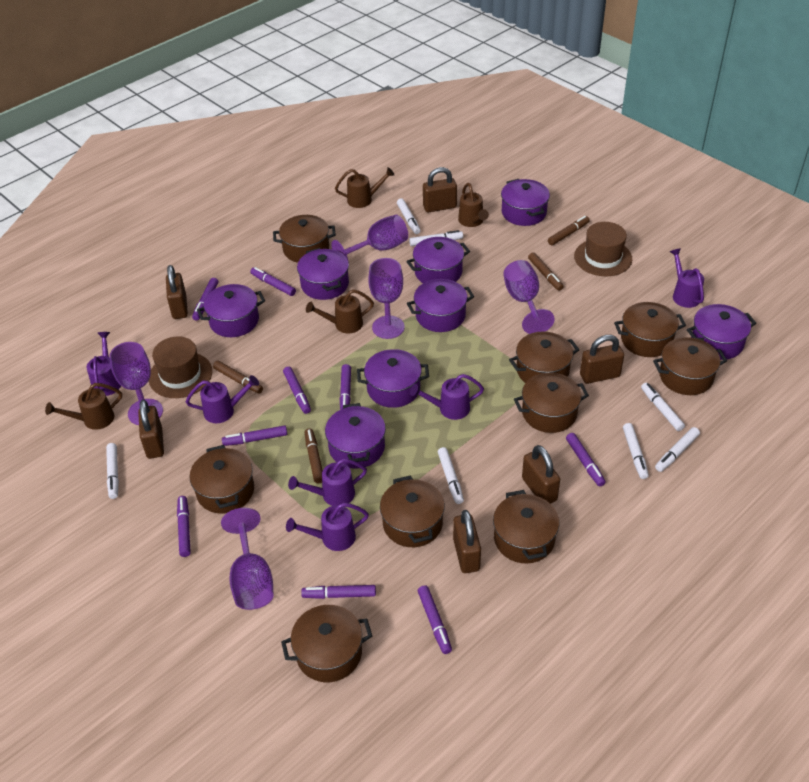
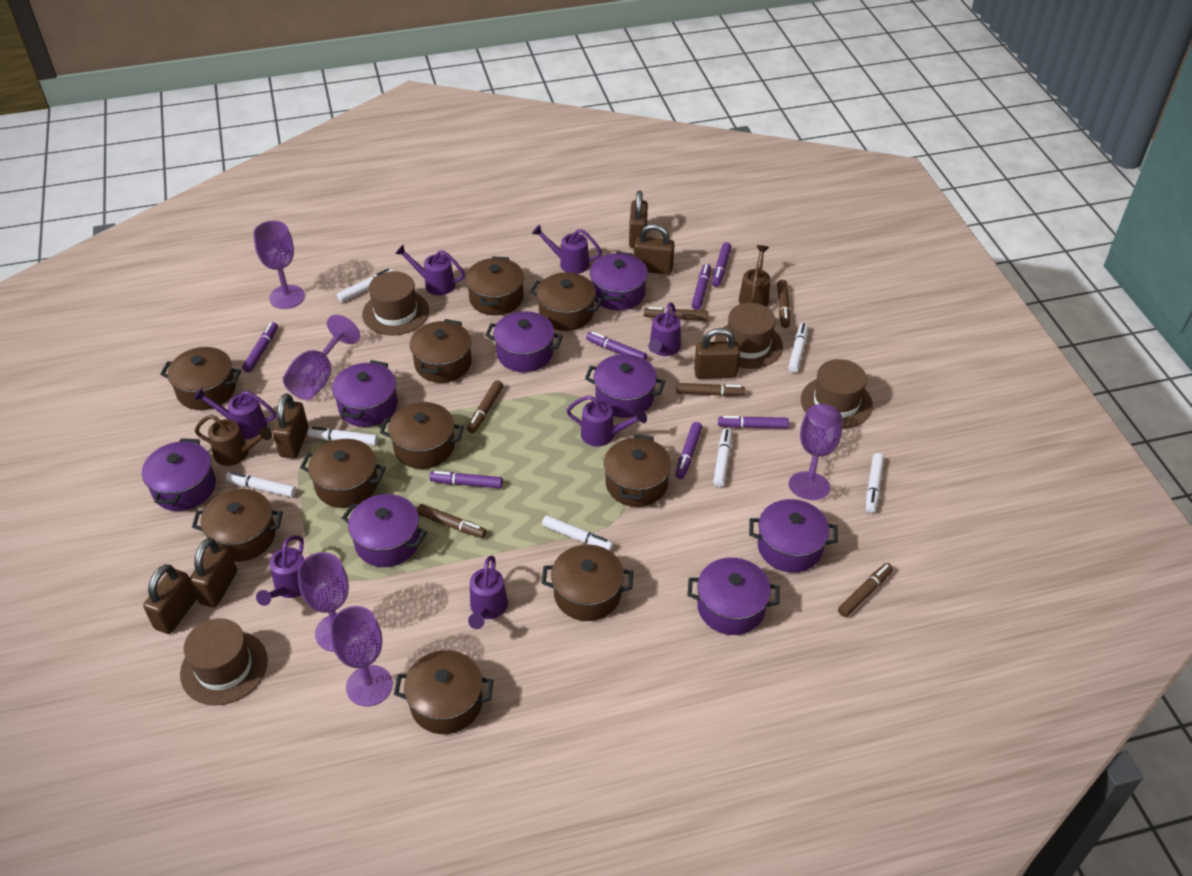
brown hat: 2 -> 4
brown marker: 4 -> 6
brown pot: 9 -> 10
brown watering can: 4 -> 2
purple marker: 9 -> 7
purple watering can: 6 -> 7

